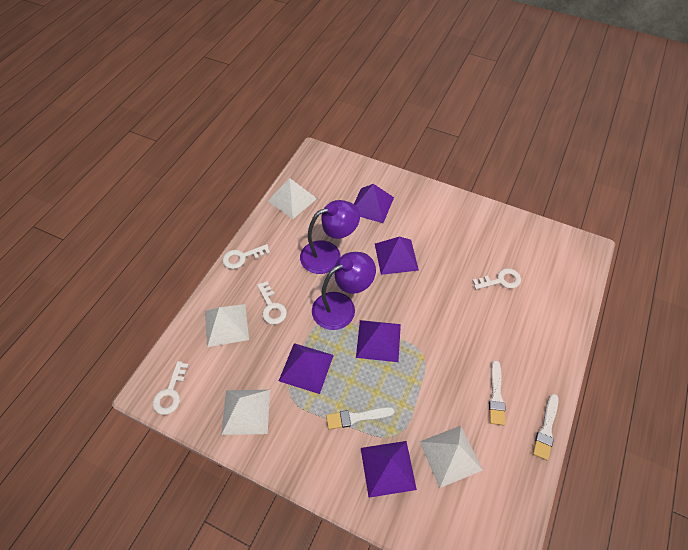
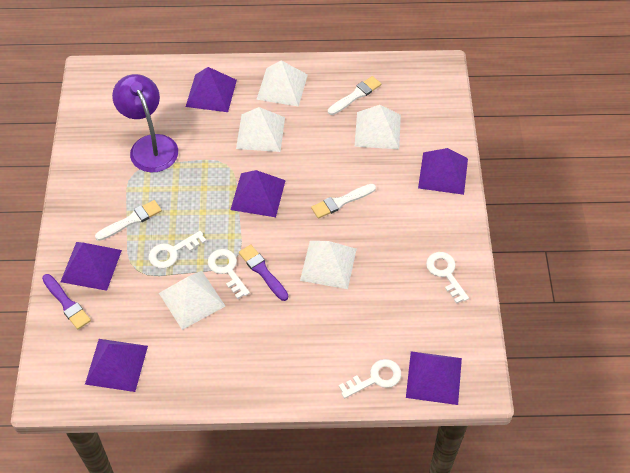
purple brush: 0 -> 2
purple lamp: 2 -> 1
purple pyramid: 5 -> 6
white pyramid: 4 -> 5

